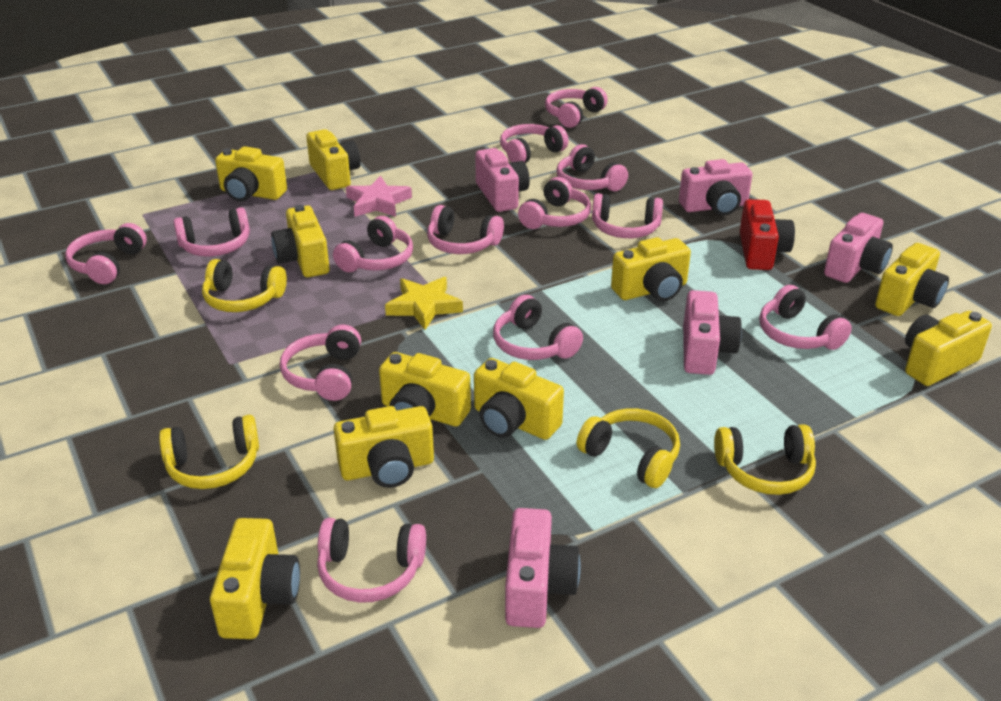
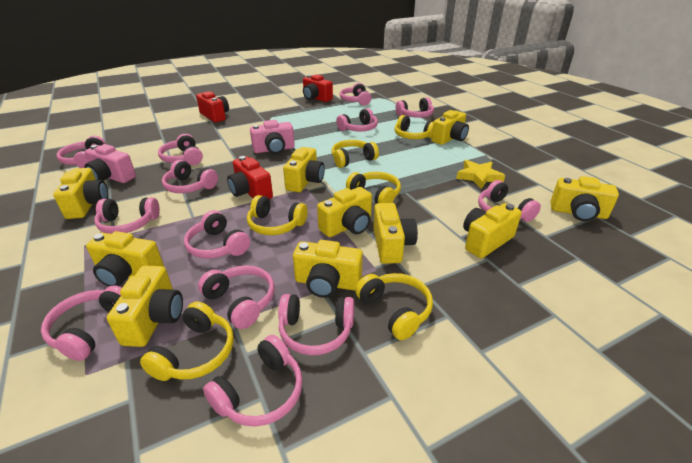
pink camera: 5 -> 2
pink star: 1 -> 0
red camera: 1 -> 3
yellow headphones: 4 -> 6

